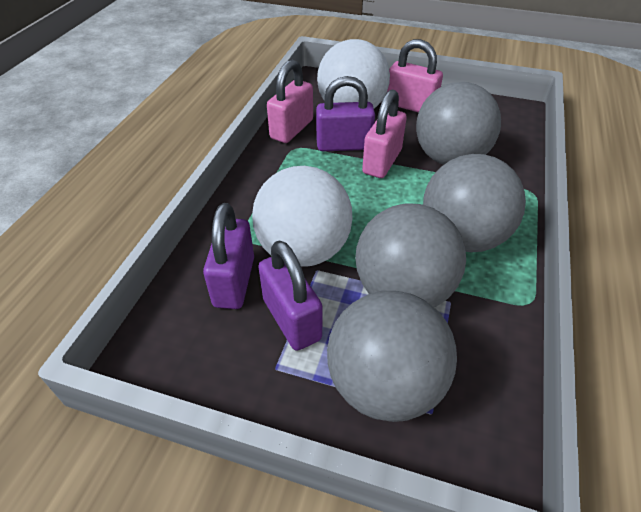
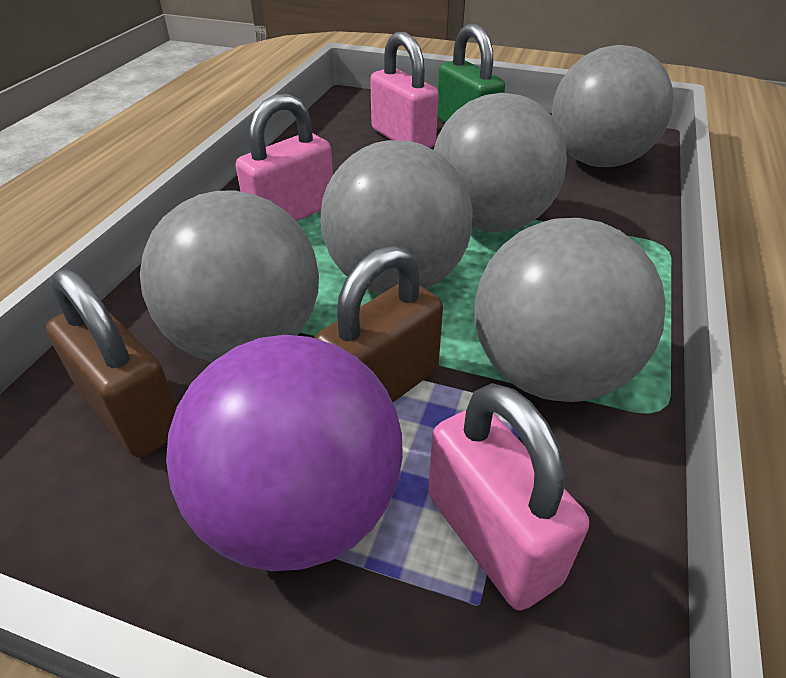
brown padlock: 0 -> 2
green padlock: 0 -> 1
grey ball: 4 -> 5
purple ball: 0 -> 1
purple padlock: 3 -> 0
white ball: 2 -> 0

